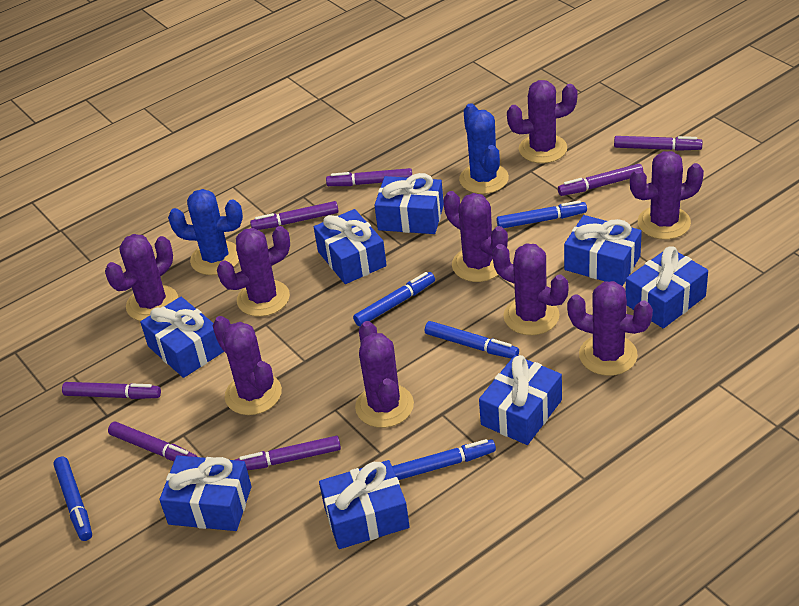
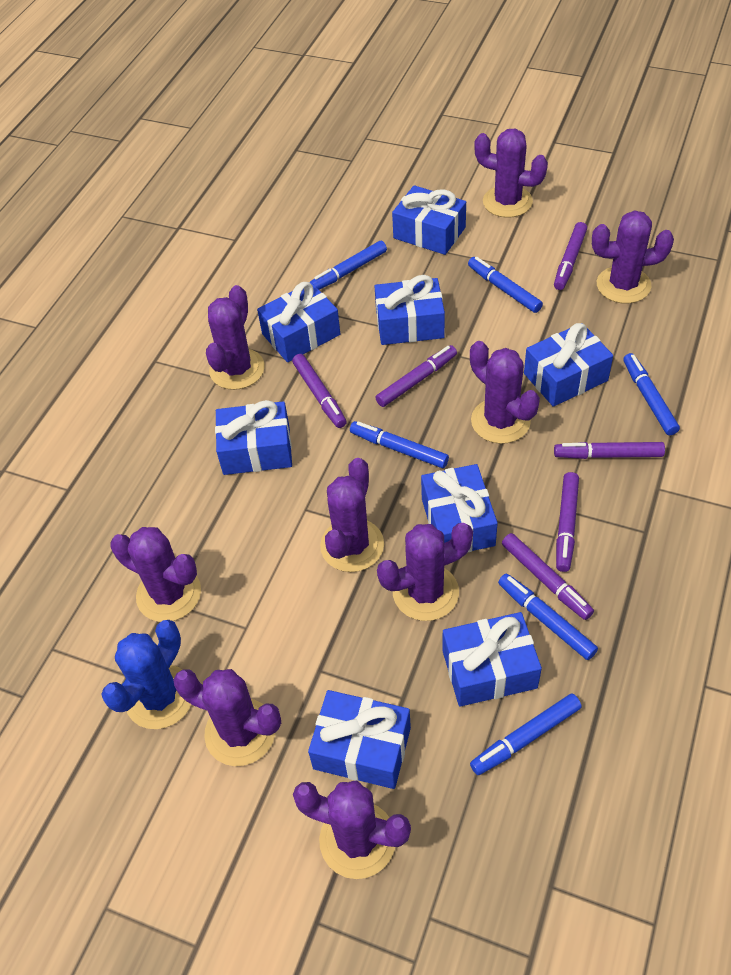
blue cactus: 2 -> 1
blue marker: 5 -> 6
purple marker: 7 -> 6

